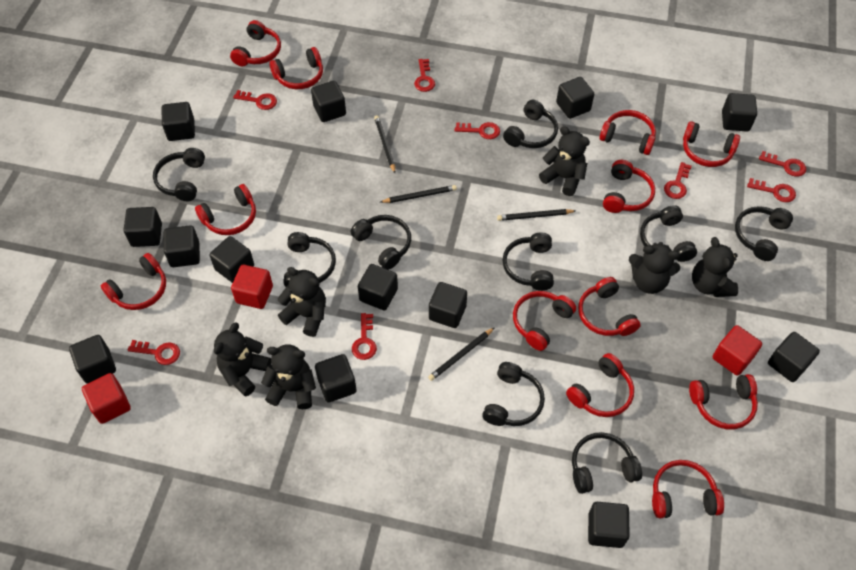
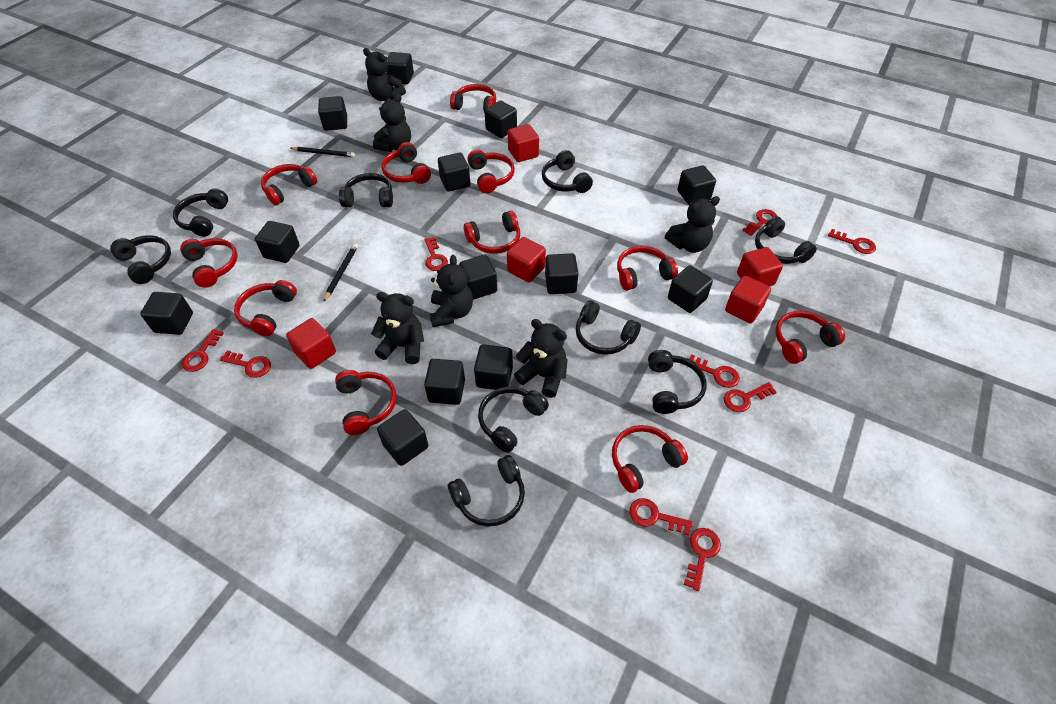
black pencil: 4 -> 2
red cube: 3 -> 5
red headphones: 12 -> 11
red key: 8 -> 9

